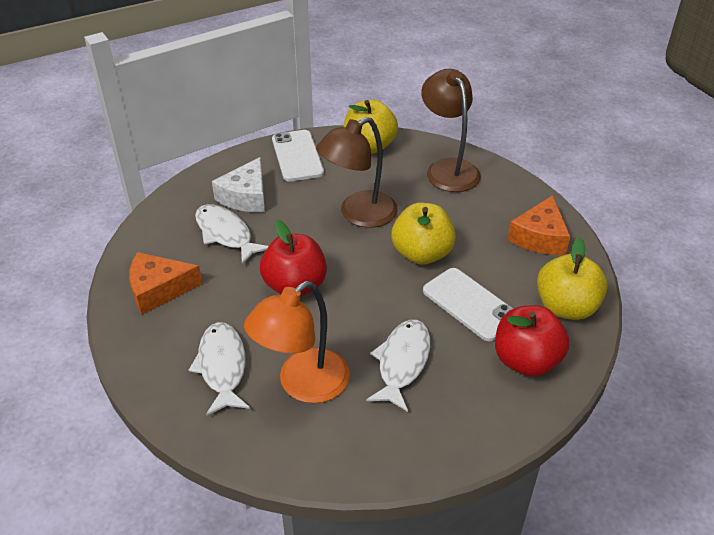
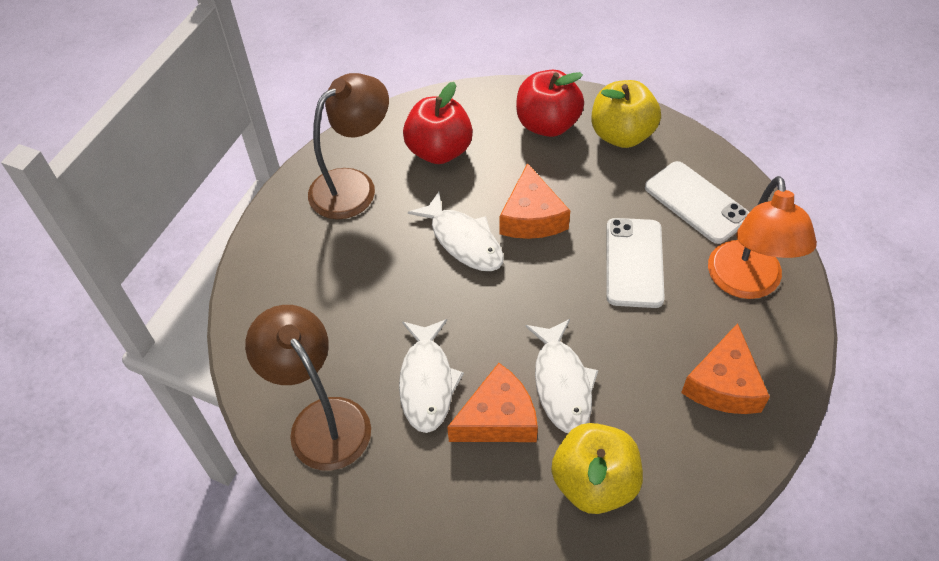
orange cheese: 2 -> 3
white cheese: 1 -> 0
yellow apple: 3 -> 2

